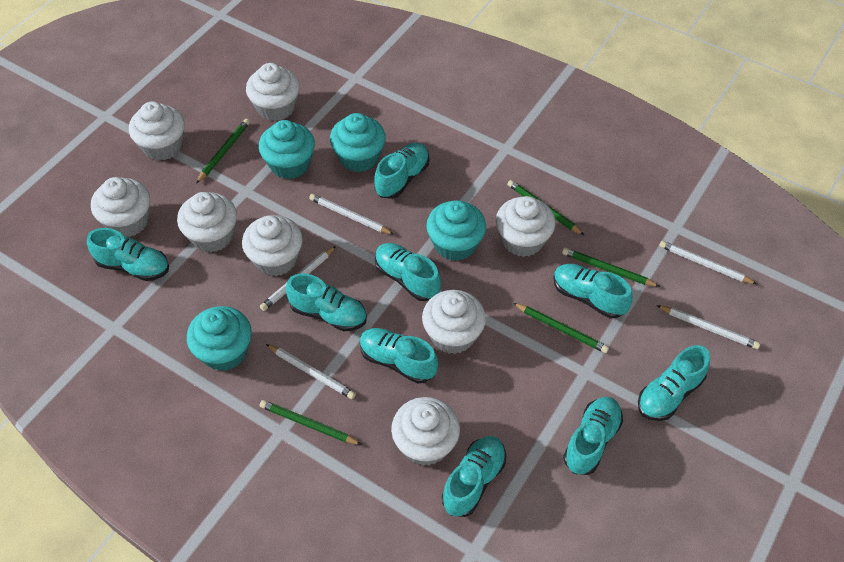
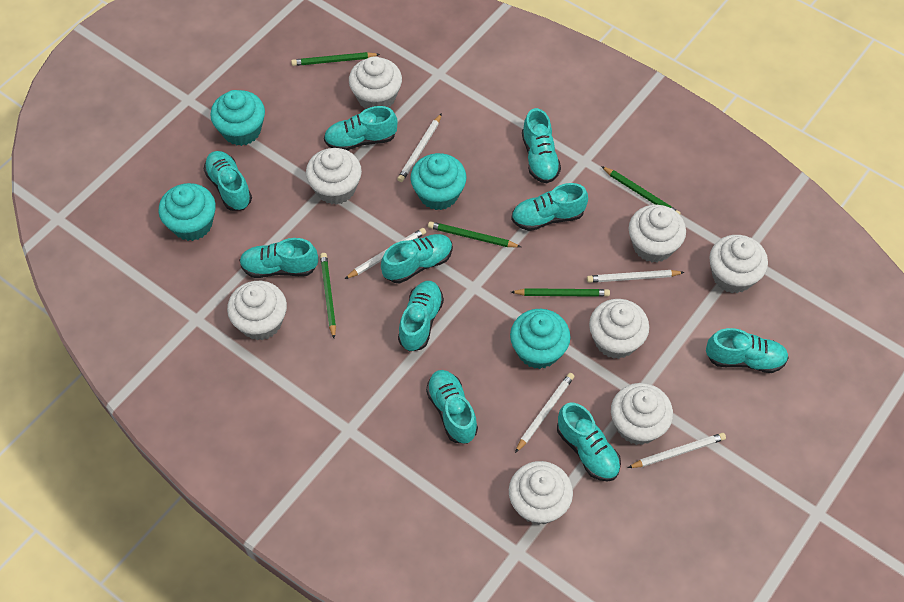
turquoise shoe: 9 -> 10

